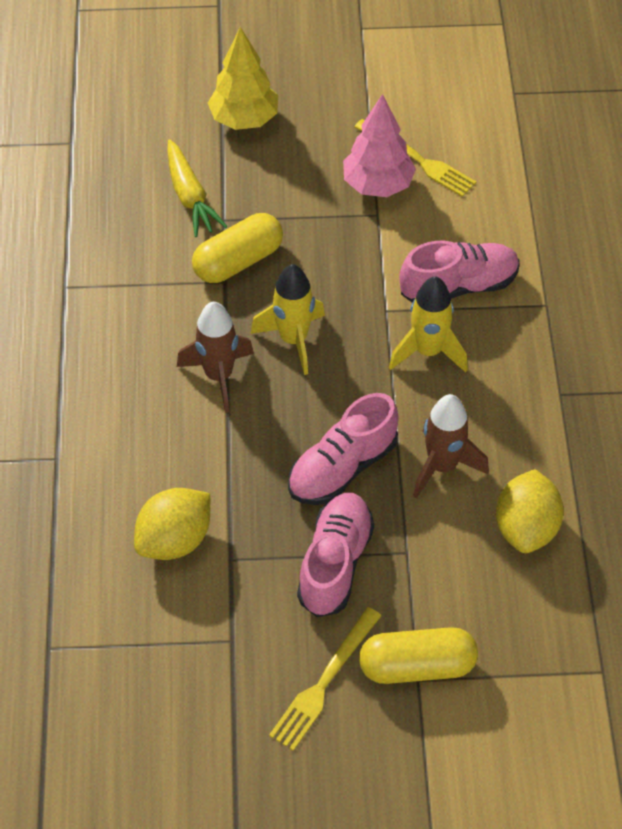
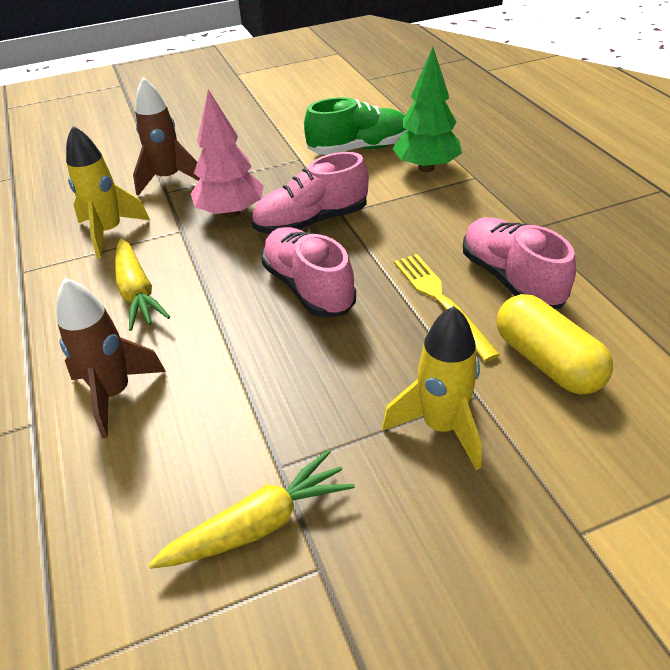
green shoe: 0 -> 1
green tree: 0 -> 1
yellow capsule: 2 -> 1
yellow carrot: 1 -> 2
yellow fork: 2 -> 1
yellow lemon: 2 -> 0
yellow tree: 1 -> 0

